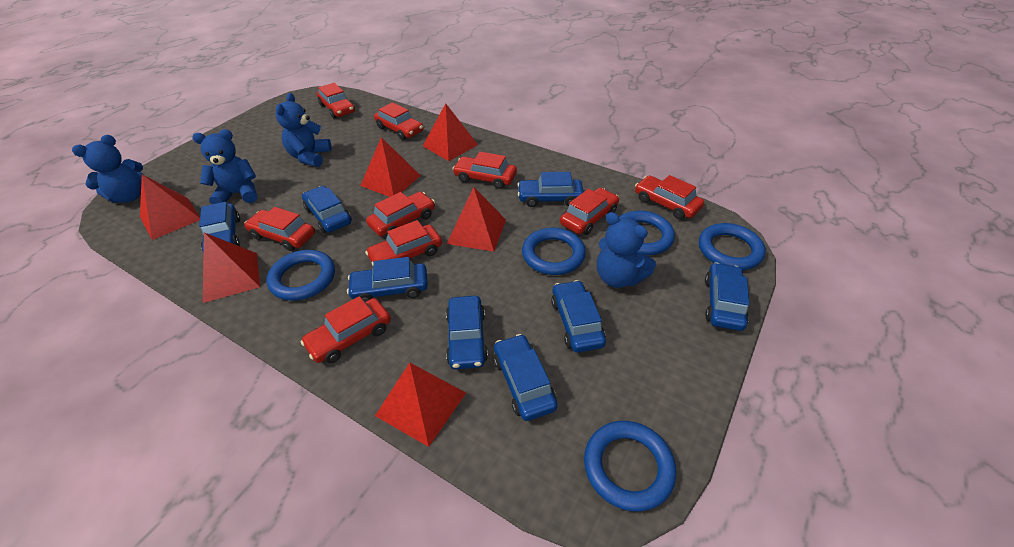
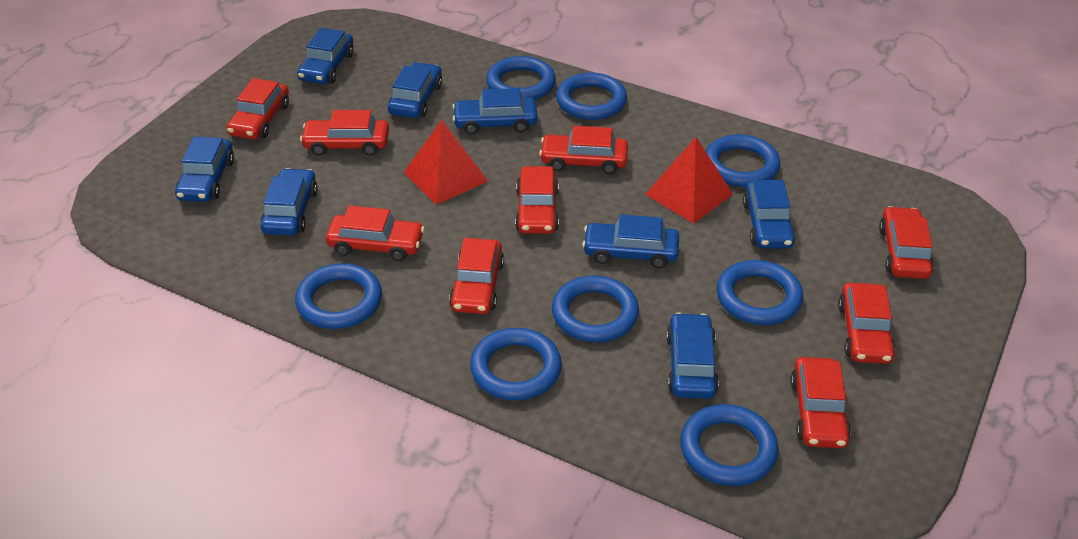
blue ring: 5 -> 8
blue teddy bear: 4 -> 0
red pyramid: 6 -> 2

